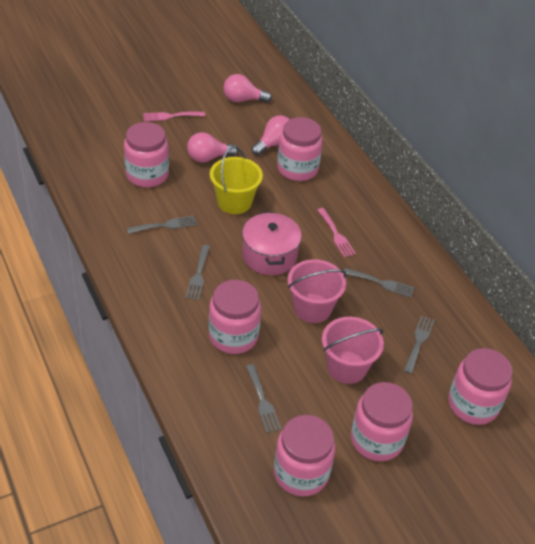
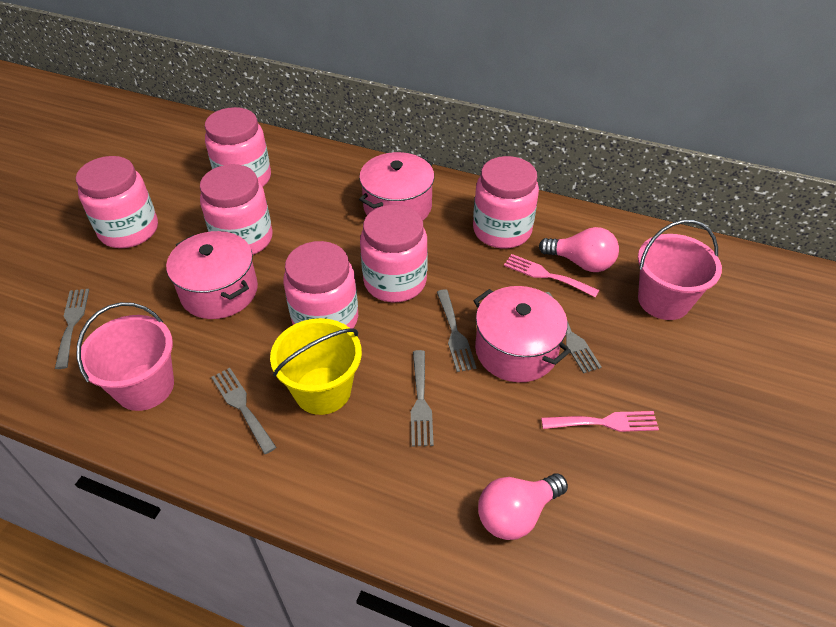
pink light bulb: 3 -> 2
pink pot: 1 -> 3

